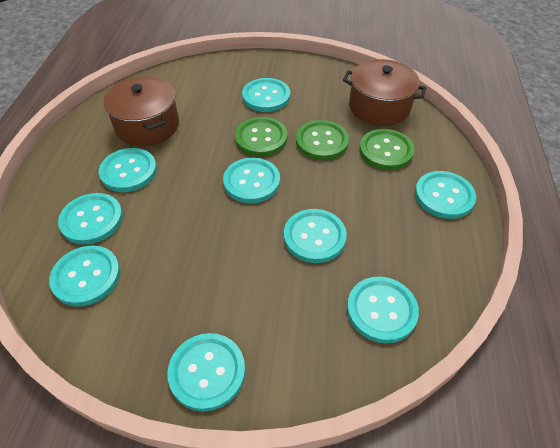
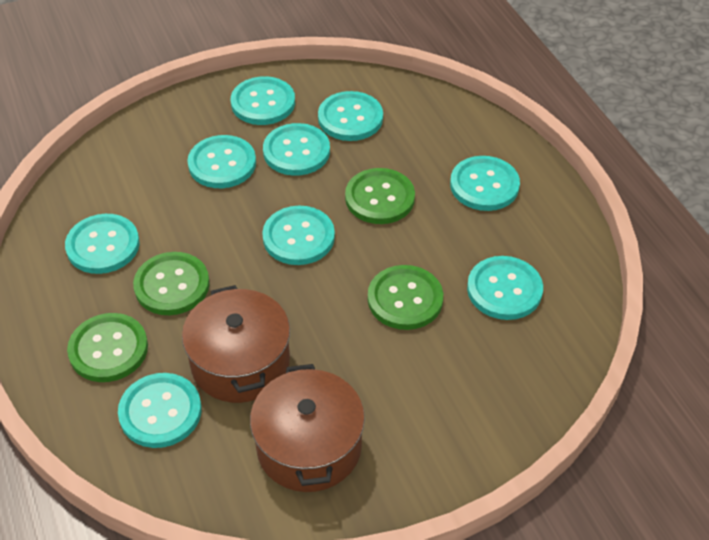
green button: 3 -> 4

